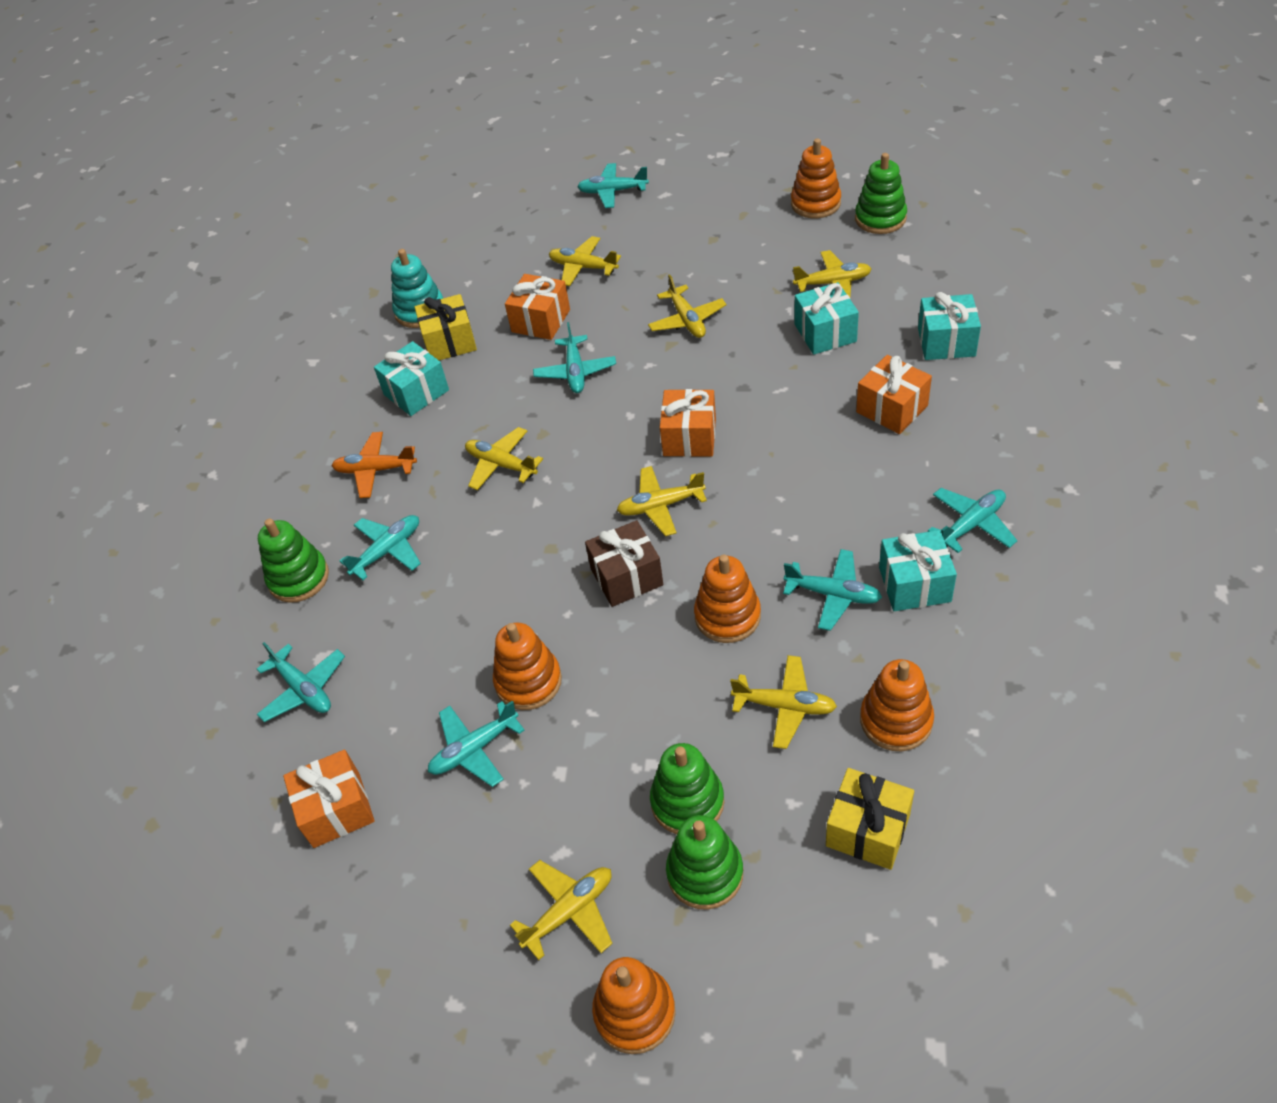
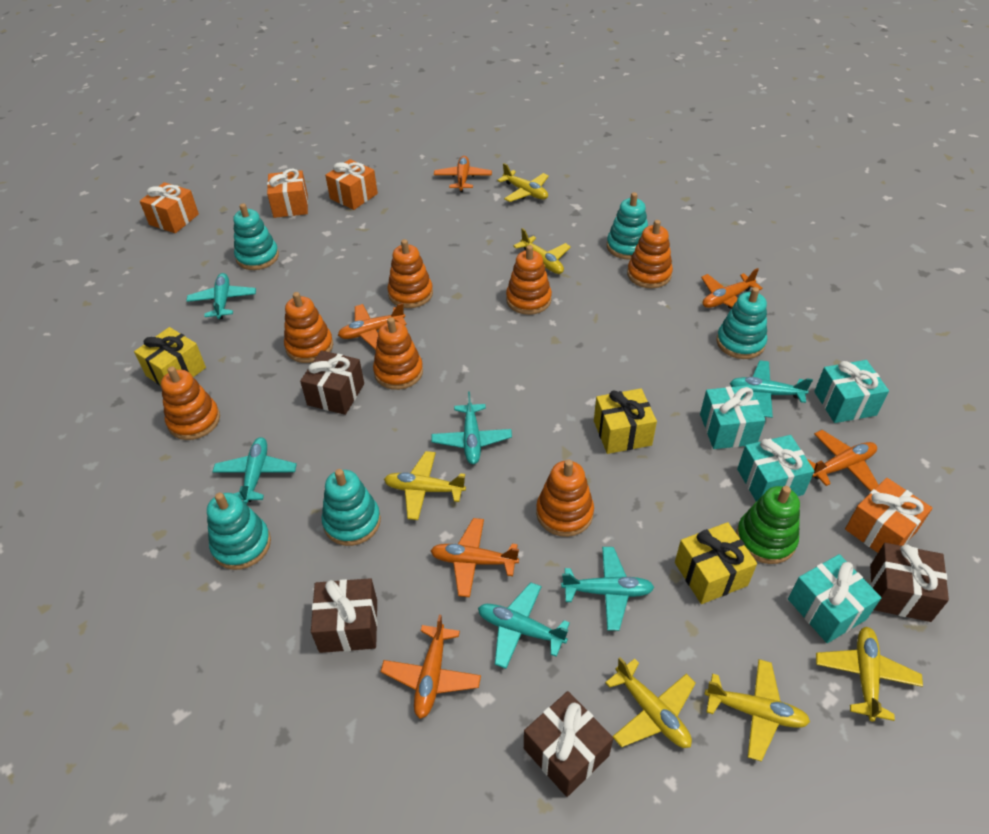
brown gift: 1 -> 4
green stacking toy: 4 -> 1
orange plane: 1 -> 6
orange stacking toy: 5 -> 7
turquoise plane: 7 -> 6
turquoise stacking toy: 1 -> 5
yellow gift: 2 -> 3
yellow plane: 7 -> 6

